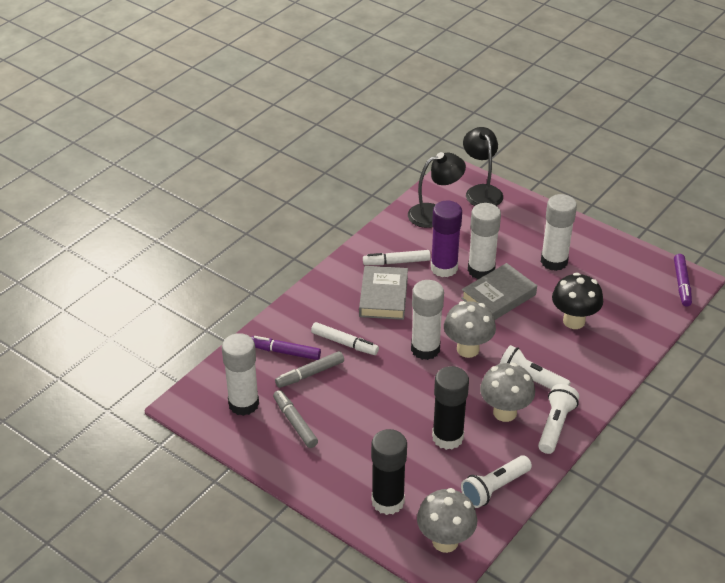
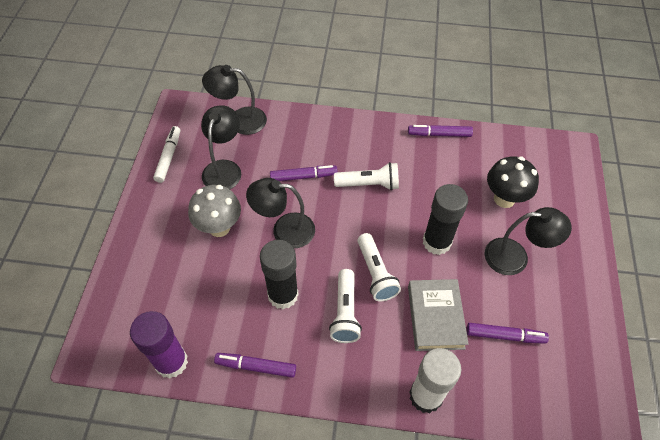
black lamp: 2 -> 4
grey book: 2 -> 1
grey marker: 2 -> 0
grey mushroom: 3 -> 1
purple marker: 2 -> 4
white glue stick: 4 -> 1
white marker: 2 -> 1

